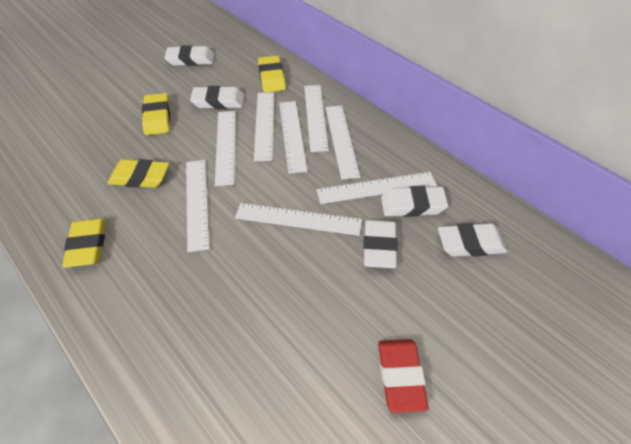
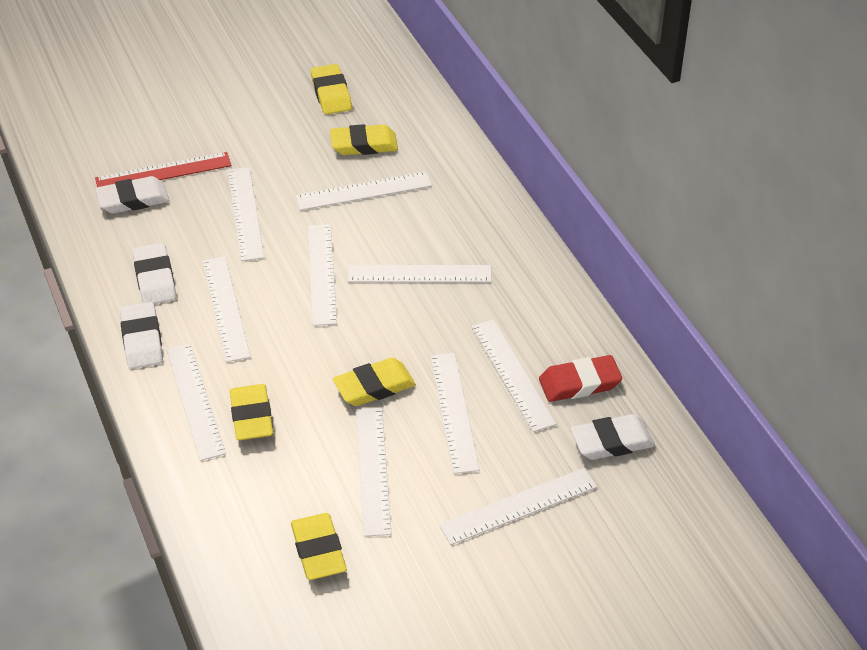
red ruler: 0 -> 1
white eraser: 5 -> 4
white ruler: 8 -> 10
yellow eraser: 4 -> 5

